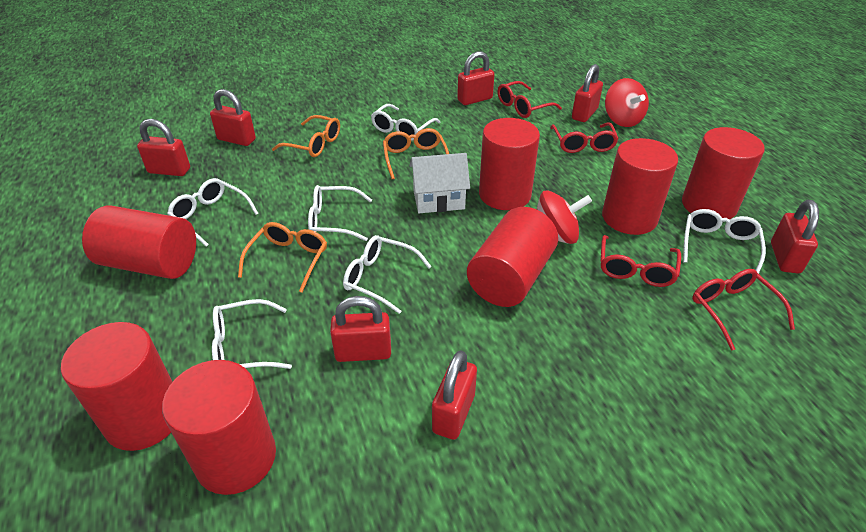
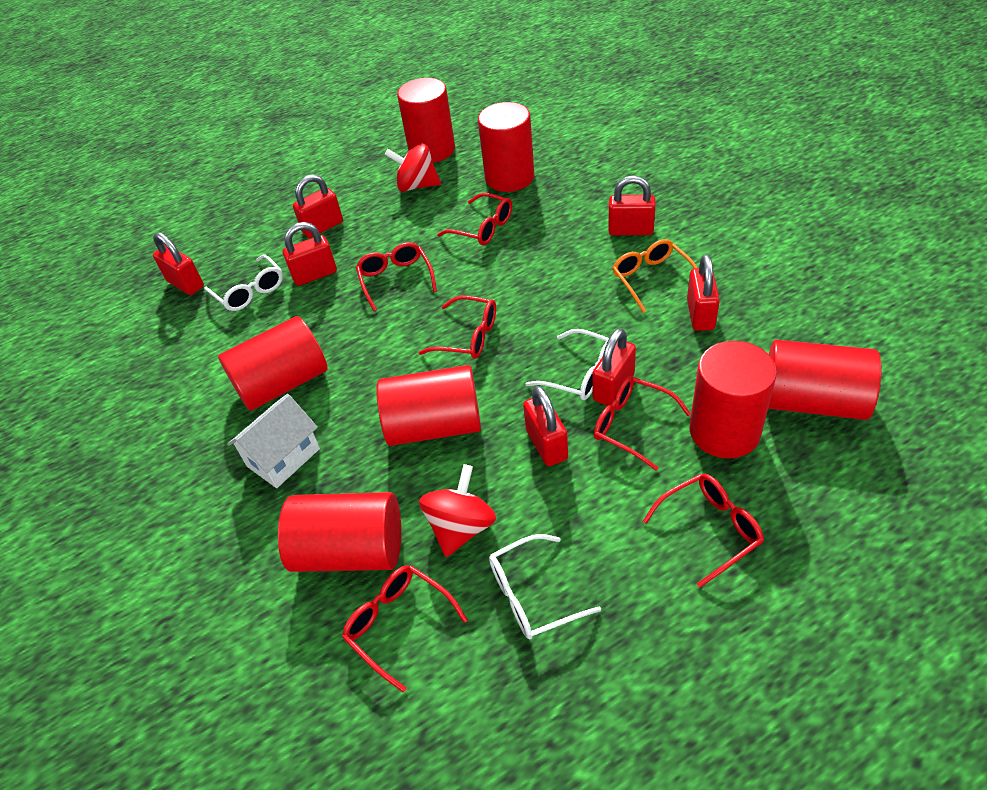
orange glasses: 3 -> 1
red glasses: 4 -> 6
white glasses: 6 -> 3

